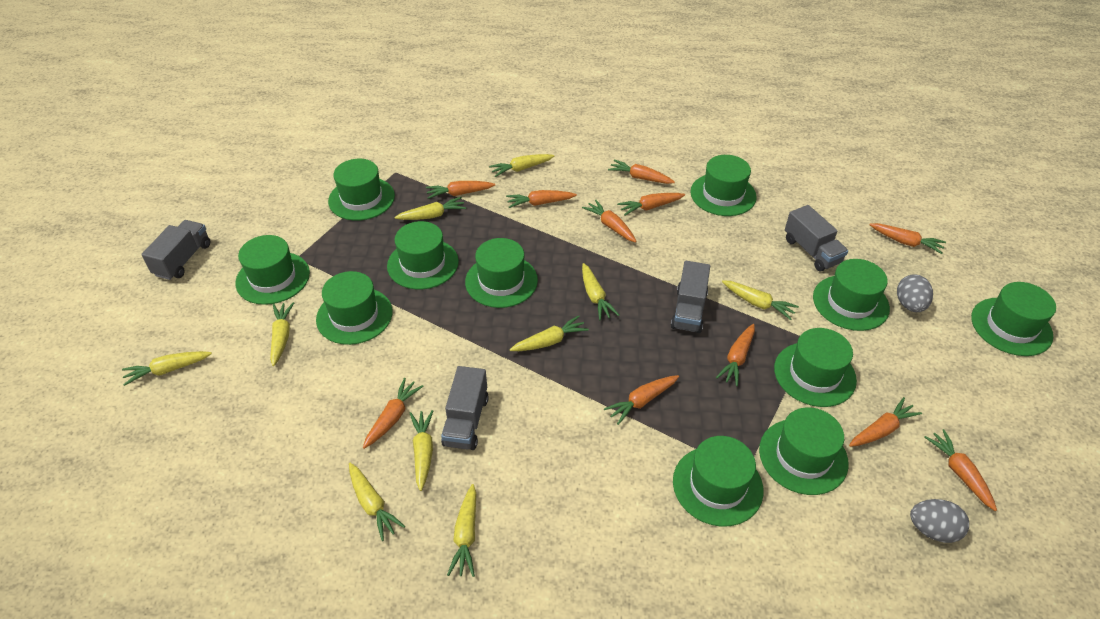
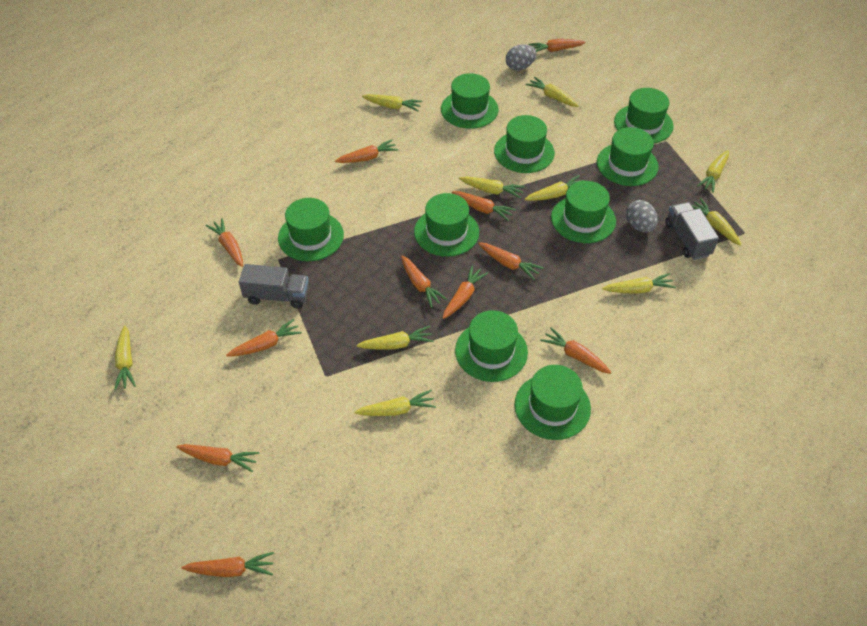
green hat: 11 -> 9
grey truck: 4 -> 2

